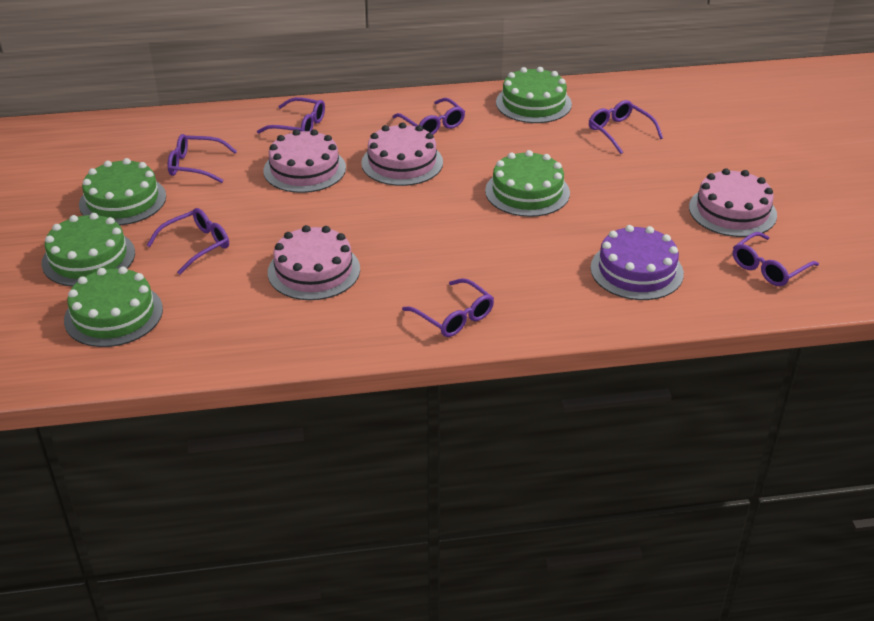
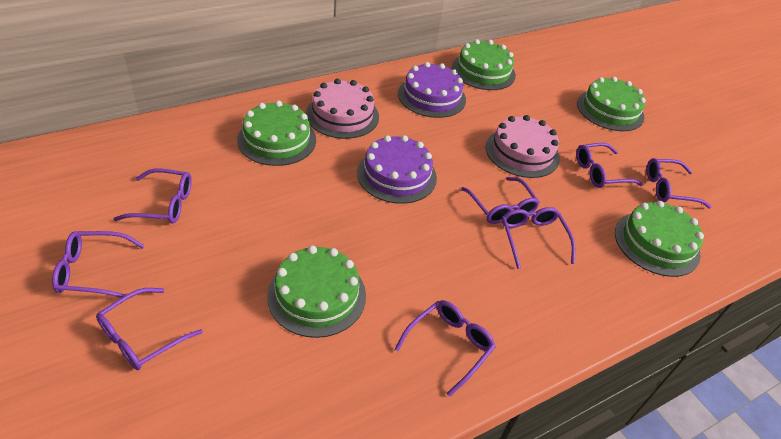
pink cake: 4 -> 2
purple cake: 1 -> 2
purple glasses: 7 -> 8

